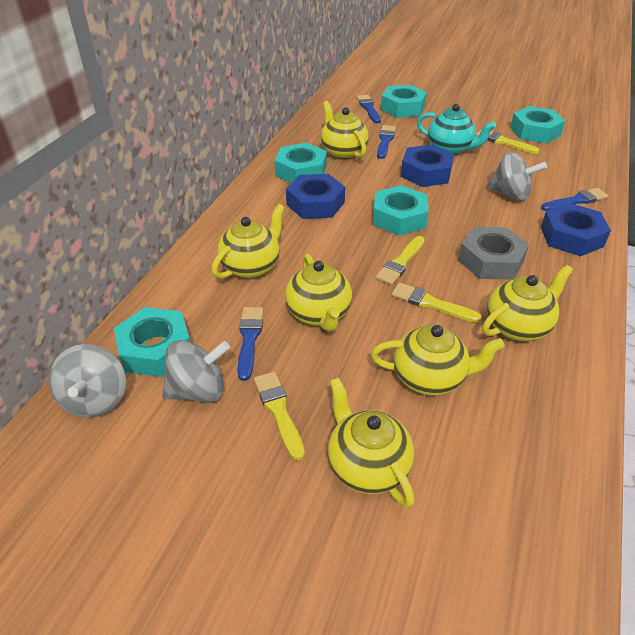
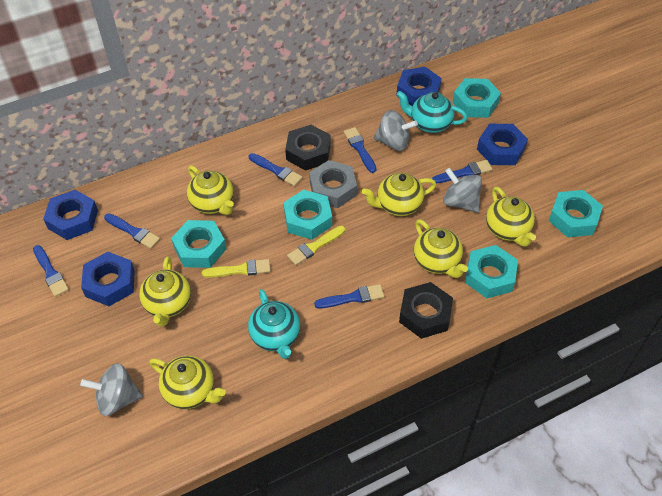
black nut: 0 -> 2
blue brush: 4 -> 6
blue nut: 3 -> 4
turquoise teapot: 1 -> 2
yellow brush: 4 -> 2

